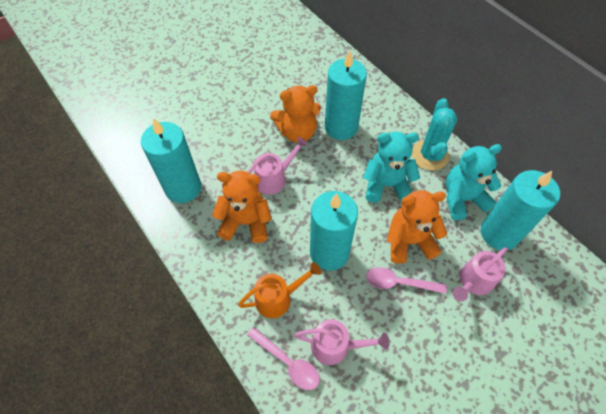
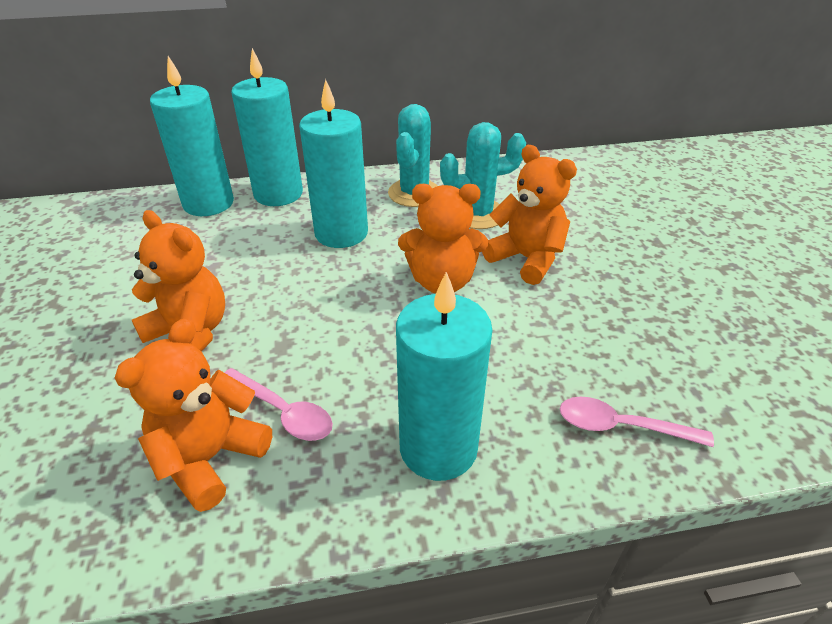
orange teddy bear: 3 -> 4
orange watering can: 1 -> 0
pink watering can: 3 -> 0
turquoise cactus: 1 -> 2
turquoise teddy bear: 2 -> 0

